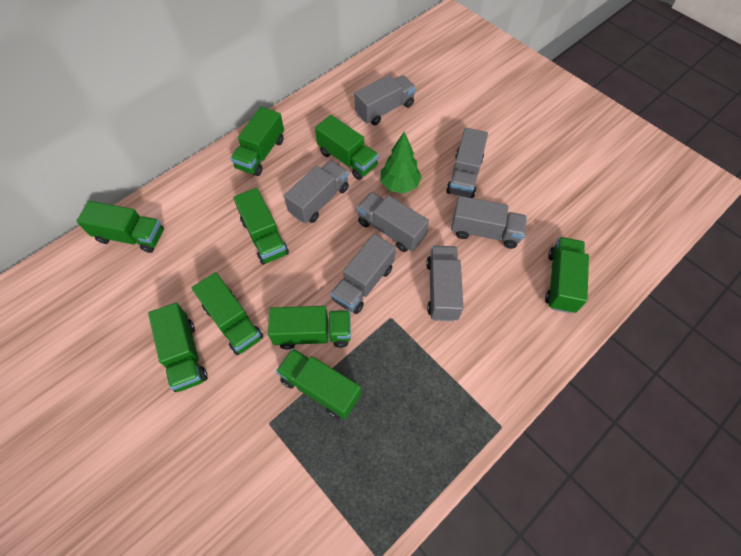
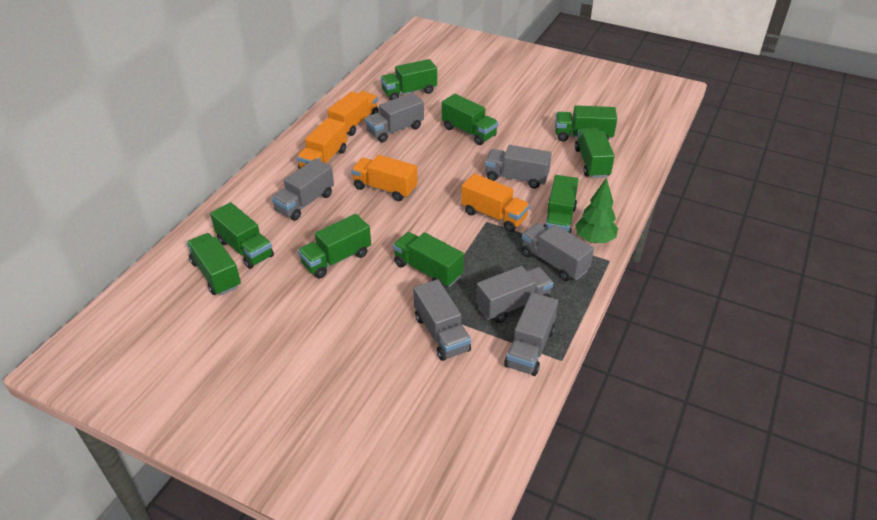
orange truck: 0 -> 4

